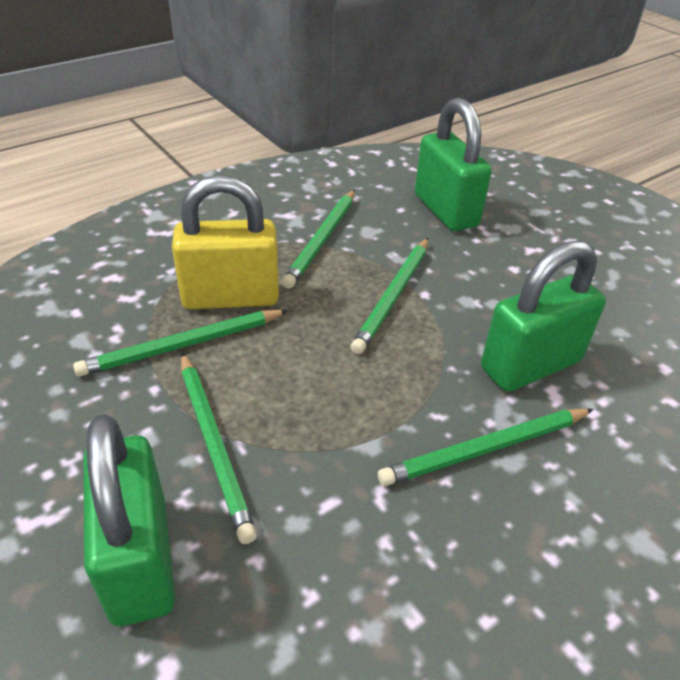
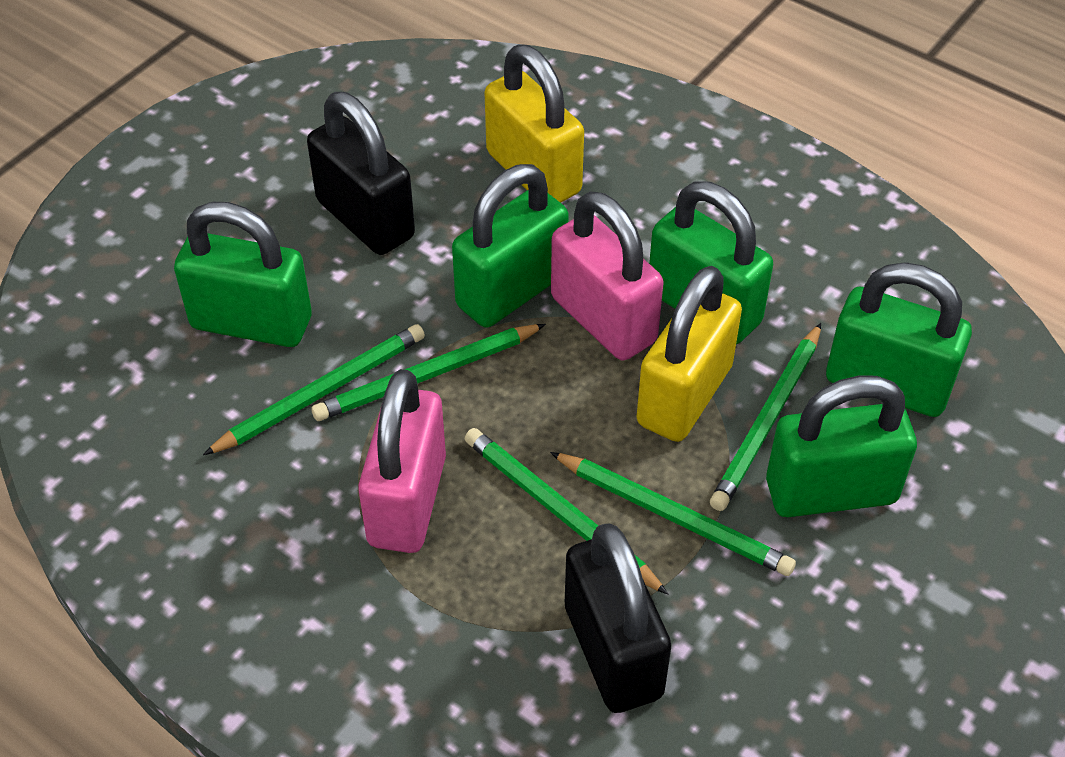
black padlock: 0 -> 2
green padlock: 3 -> 5
pink padlock: 0 -> 2
yellow padlock: 1 -> 2

